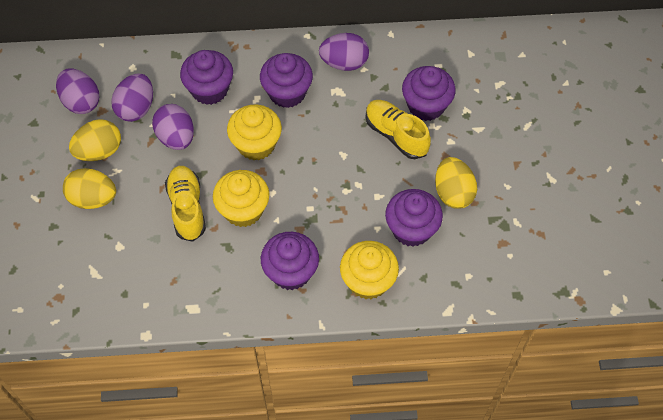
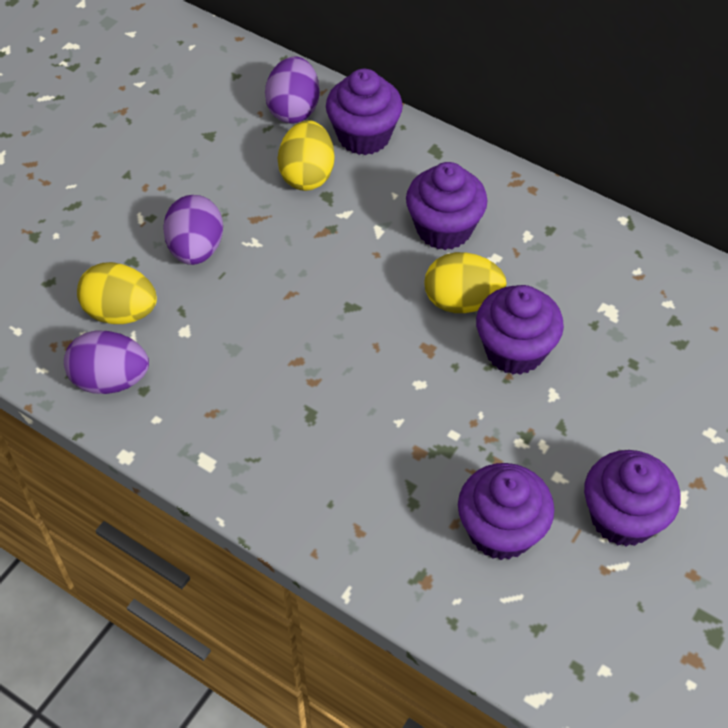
purple egg: 4 -> 3
yellow cupcake: 3 -> 0
yellow shoe: 2 -> 0

